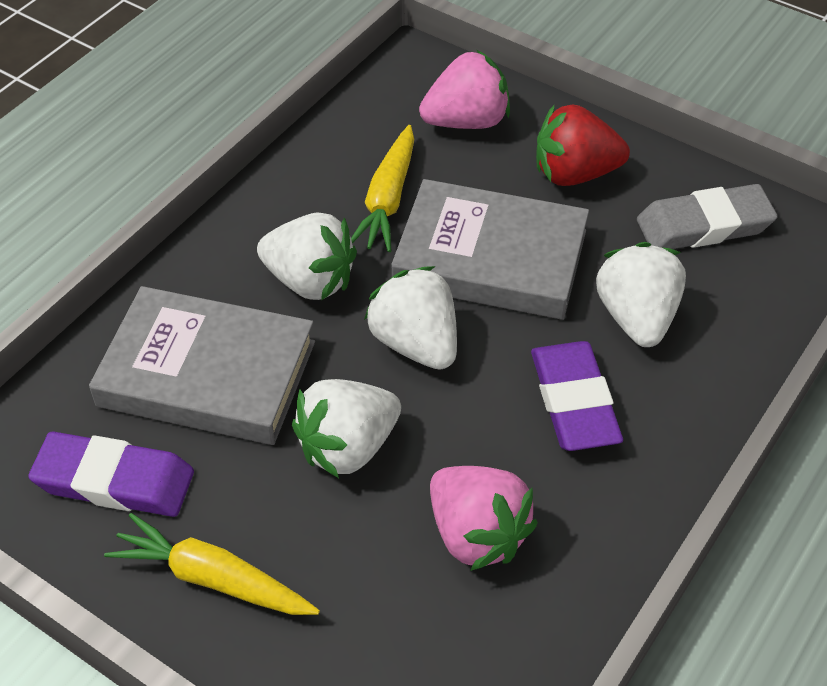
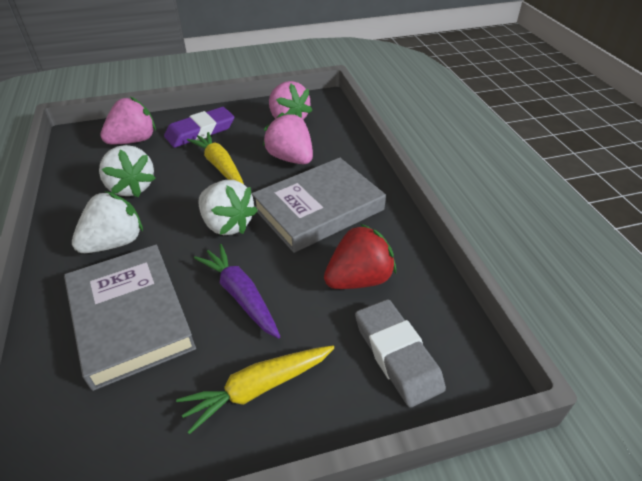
pink strawberry: 2 -> 3
purple carrot: 0 -> 1
purple eraser: 2 -> 1
white strawberry: 4 -> 3

